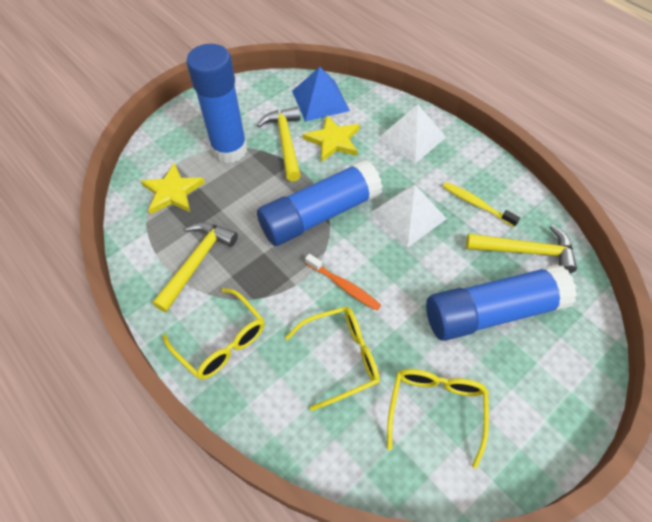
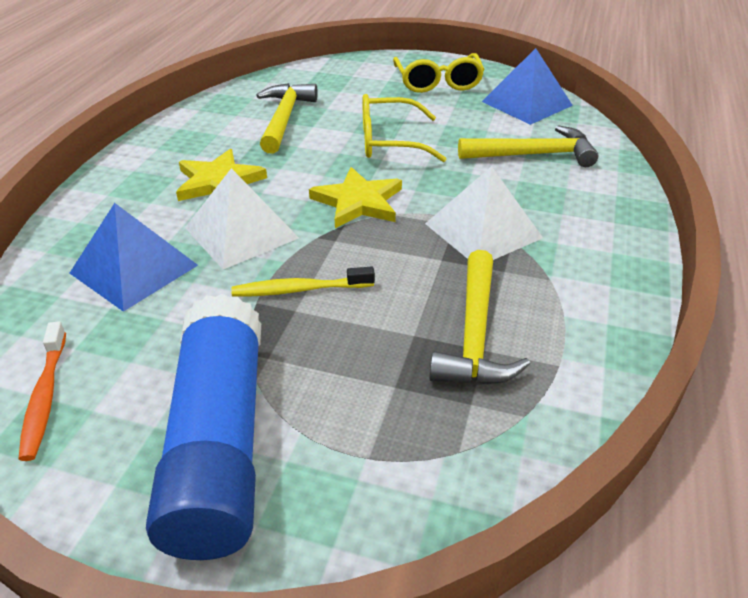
blue glue stick: 3 -> 1
blue pyramid: 1 -> 2
yellow glasses: 3 -> 2

